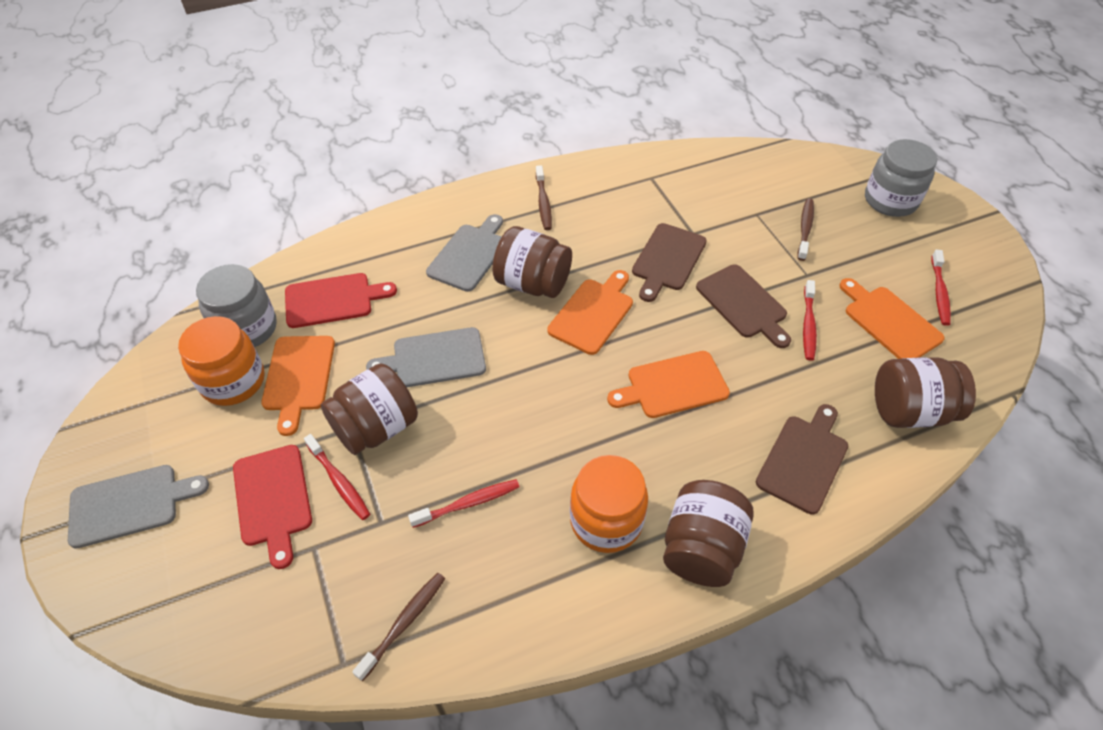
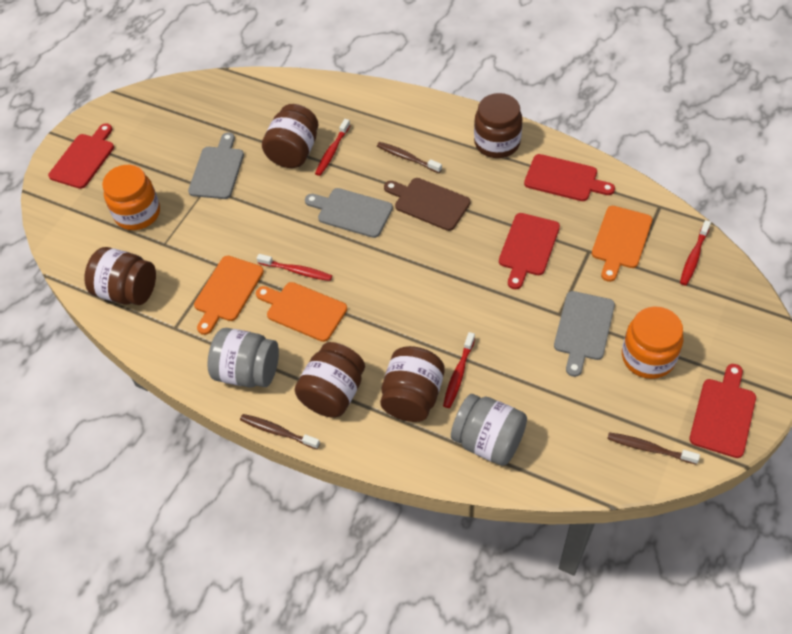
brown cutting board: 3 -> 1
brown jar: 4 -> 5
orange cutting board: 4 -> 3
red cutting board: 2 -> 4

